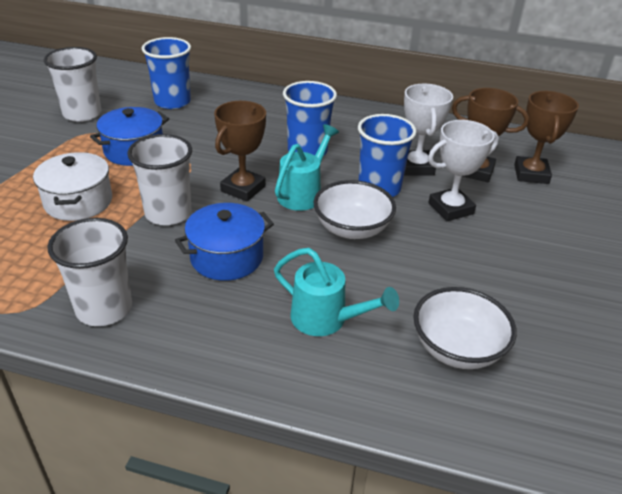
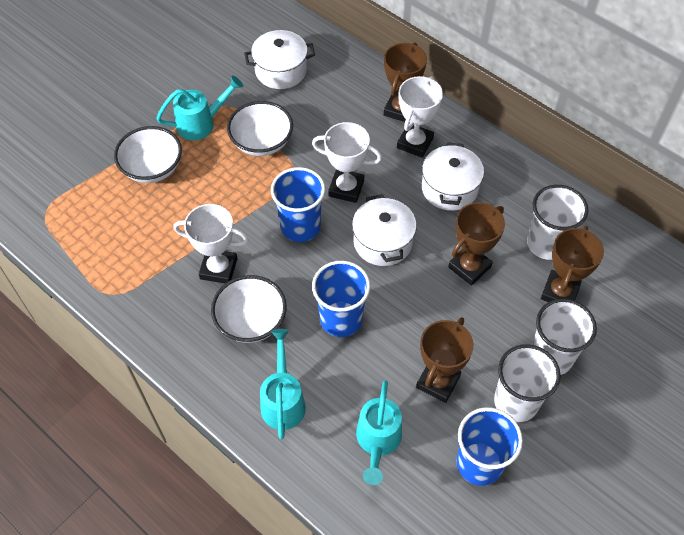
blue pot: 2 -> 0
brown trophy: 3 -> 4
turquoise watering can: 2 -> 3
white bowl: 2 -> 3
white pot: 1 -> 3
white trophy: 2 -> 3

